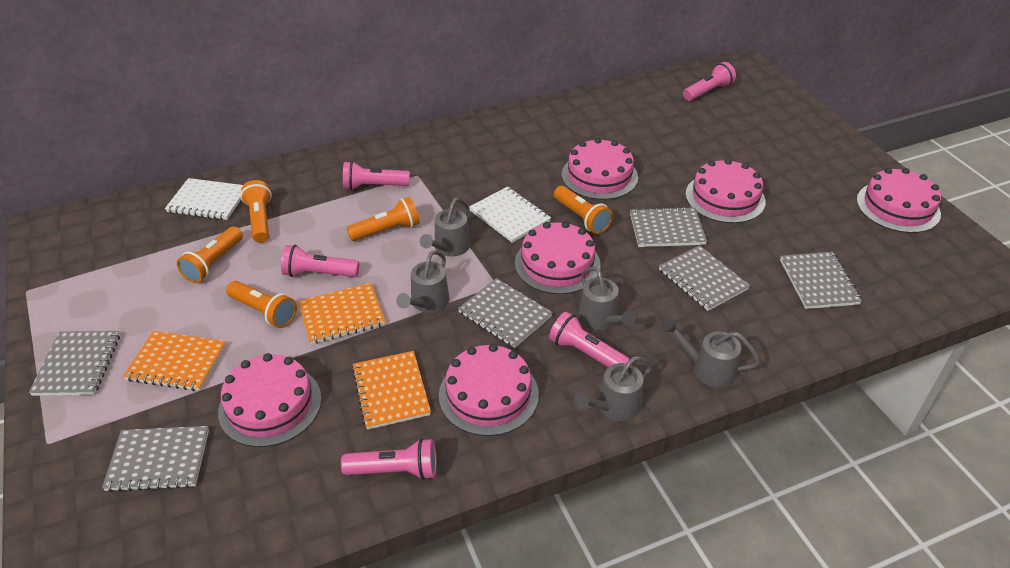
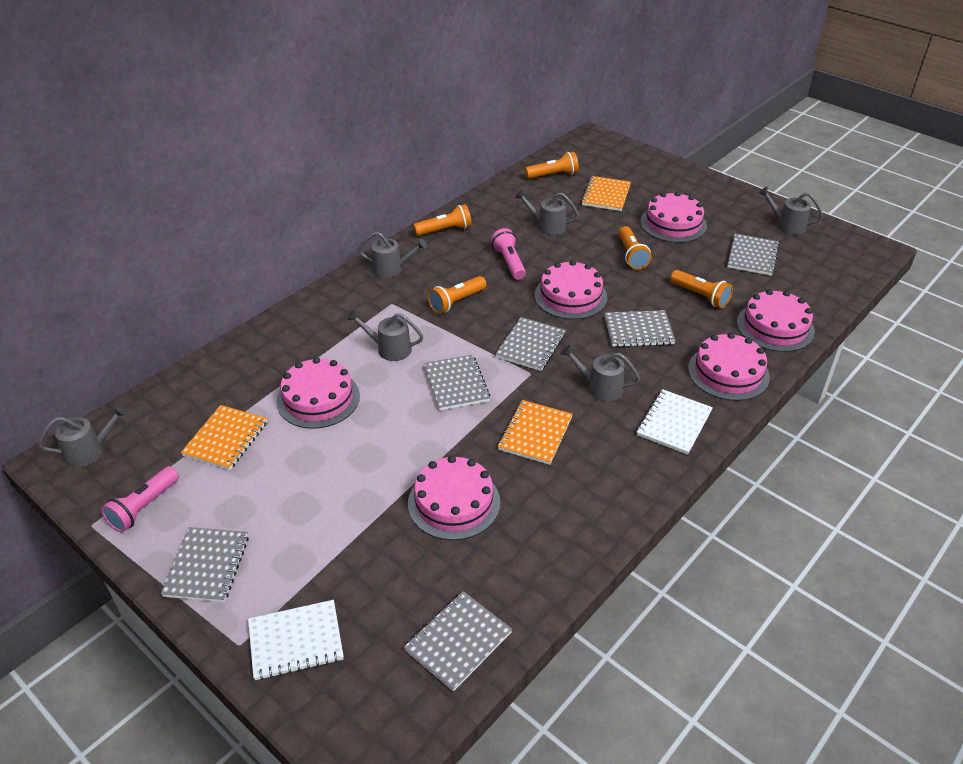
grey watering can: 5 -> 6
pink flashlight: 5 -> 2

